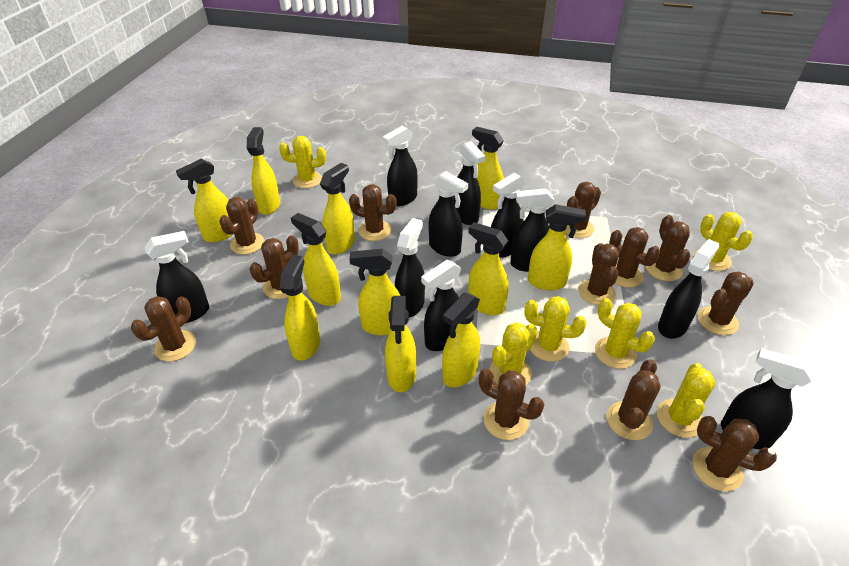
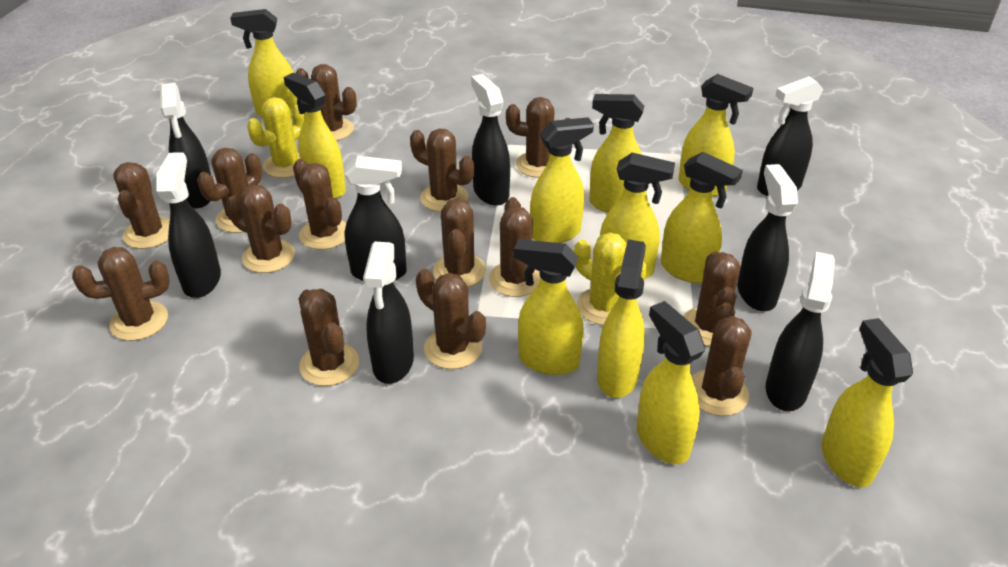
black spray bottle: 10 -> 8
brown cactus: 12 -> 14
yellow cactus: 6 -> 2

